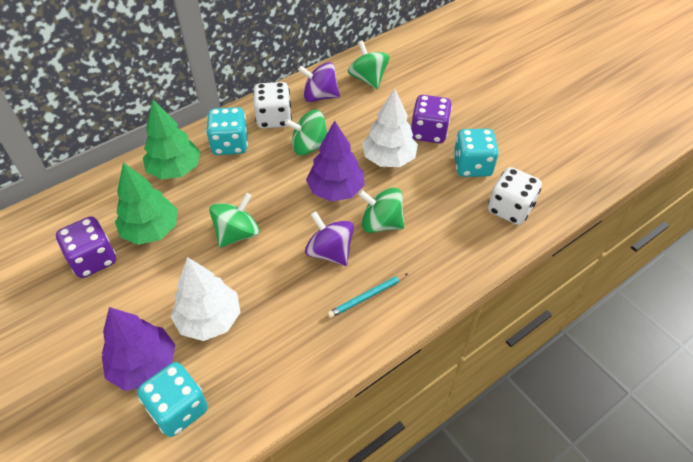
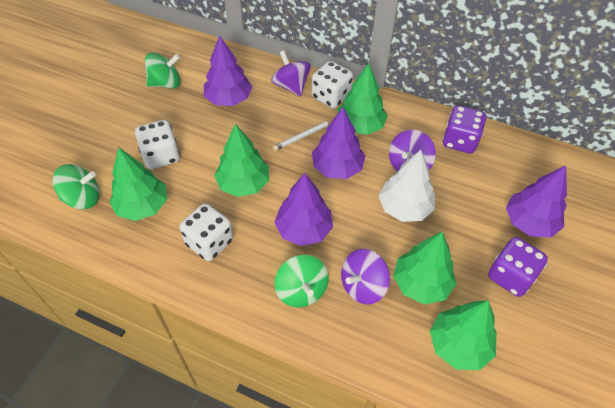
green spinning top: 4 -> 3
green tree: 2 -> 5
purple spinning top: 2 -> 3
purple tree: 2 -> 4
turquoise dice: 3 -> 0
turquoise pencil: 1 -> 0
white dice: 2 -> 3
white pencil: 0 -> 1
white tree: 2 -> 1

